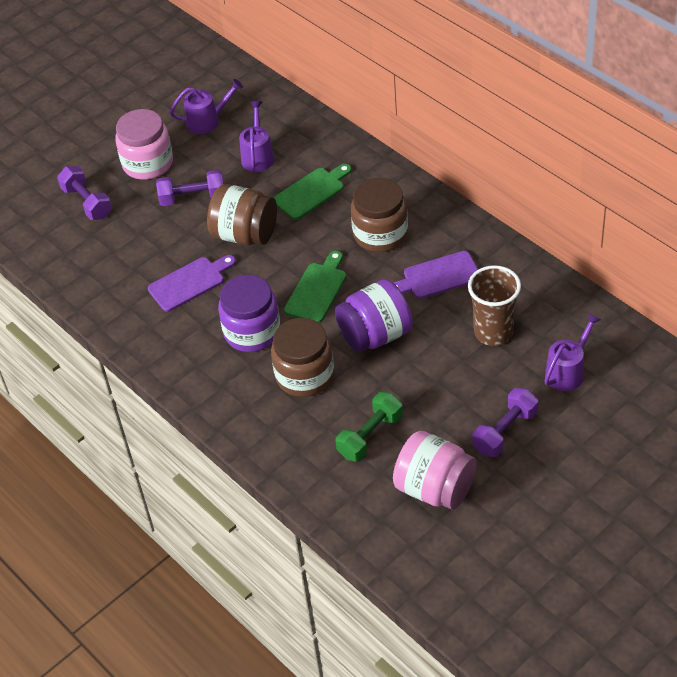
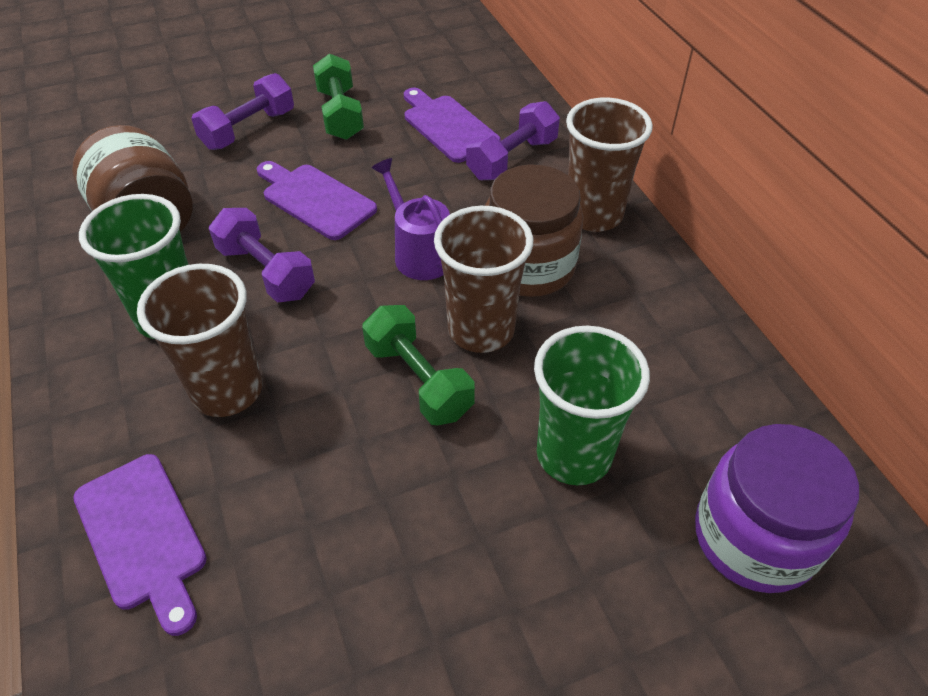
brown cup: 1 -> 3
brown jar: 3 -> 2
green cup: 0 -> 2
green cutting board: 2 -> 0
green dumbbell: 1 -> 2
pink jar: 2 -> 0
purple cutting board: 2 -> 3
purple jar: 2 -> 1
purple watering can: 3 -> 1

